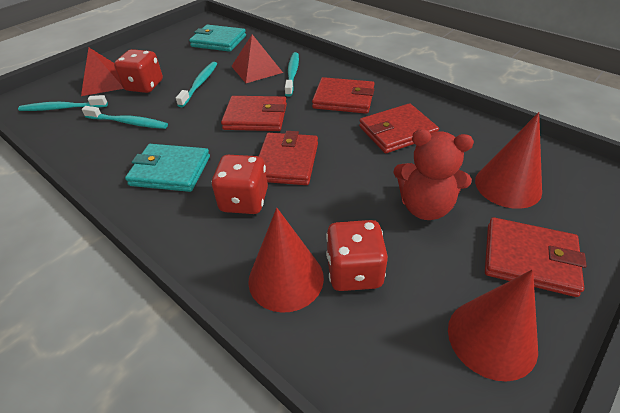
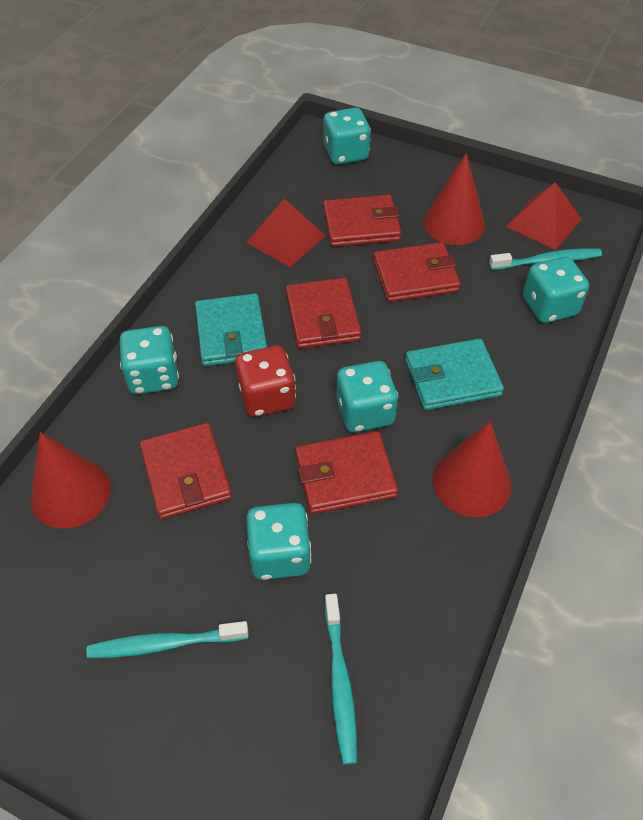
red dice: 3 -> 1
red teddy bear: 1 -> 0
turquoise dice: 0 -> 5
turquoise toothbrush: 4 -> 3

